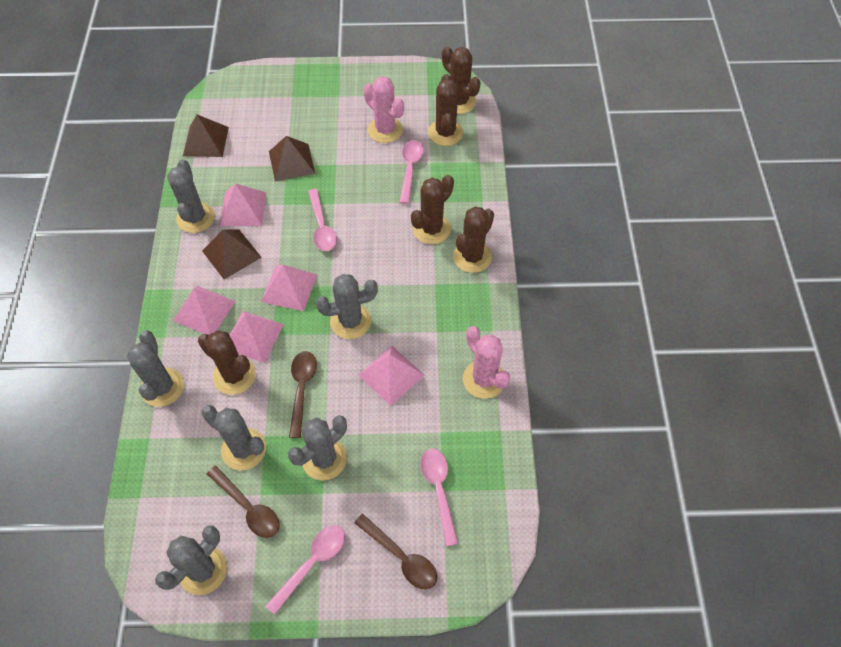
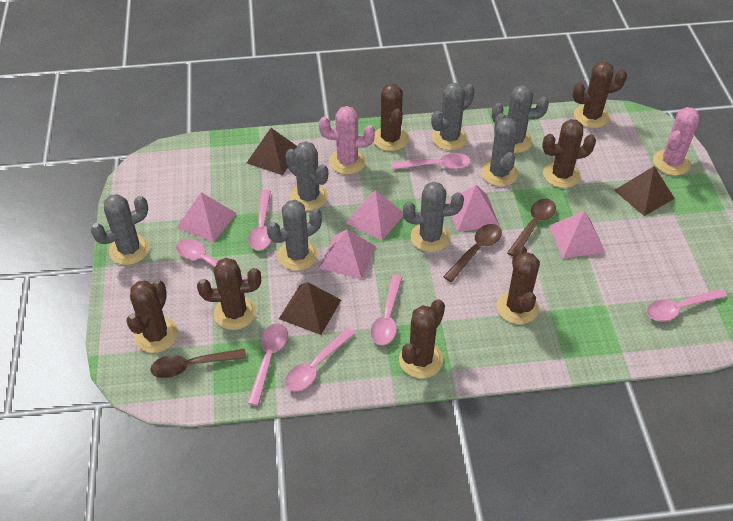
brown cactus: 5 -> 7
grey cactus: 6 -> 7
pink spoon: 4 -> 7

